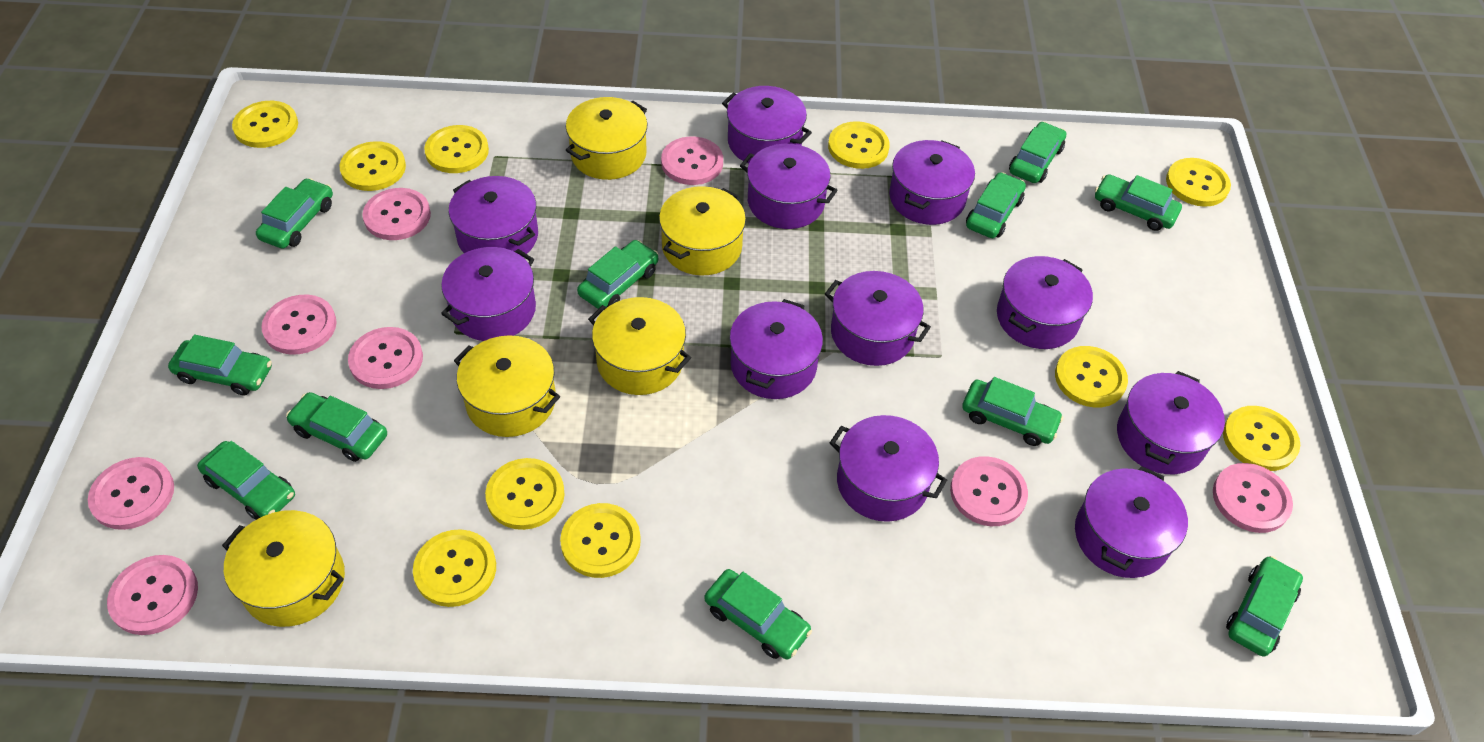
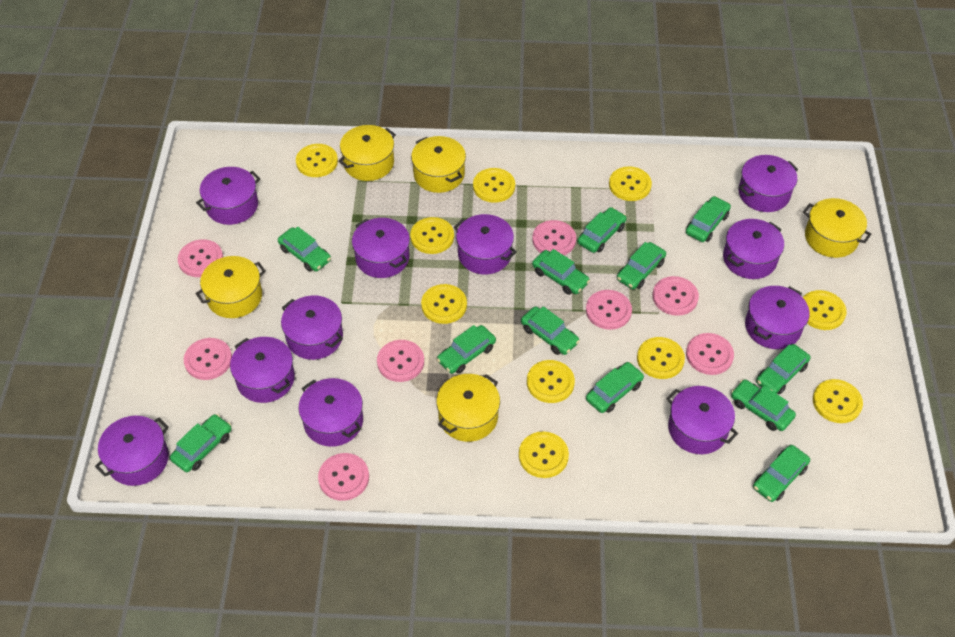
green car: 11 -> 12

